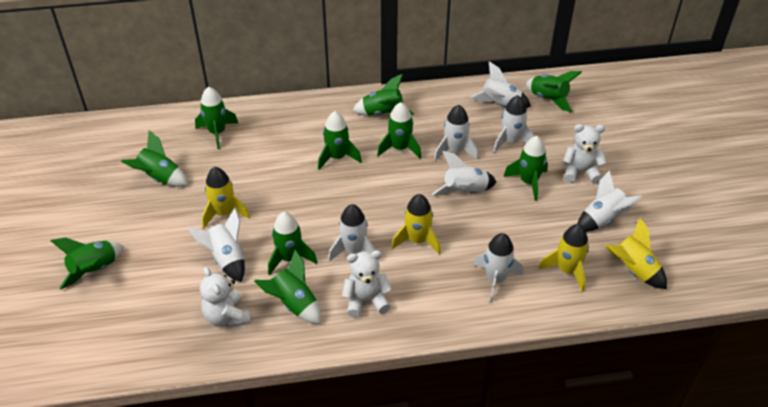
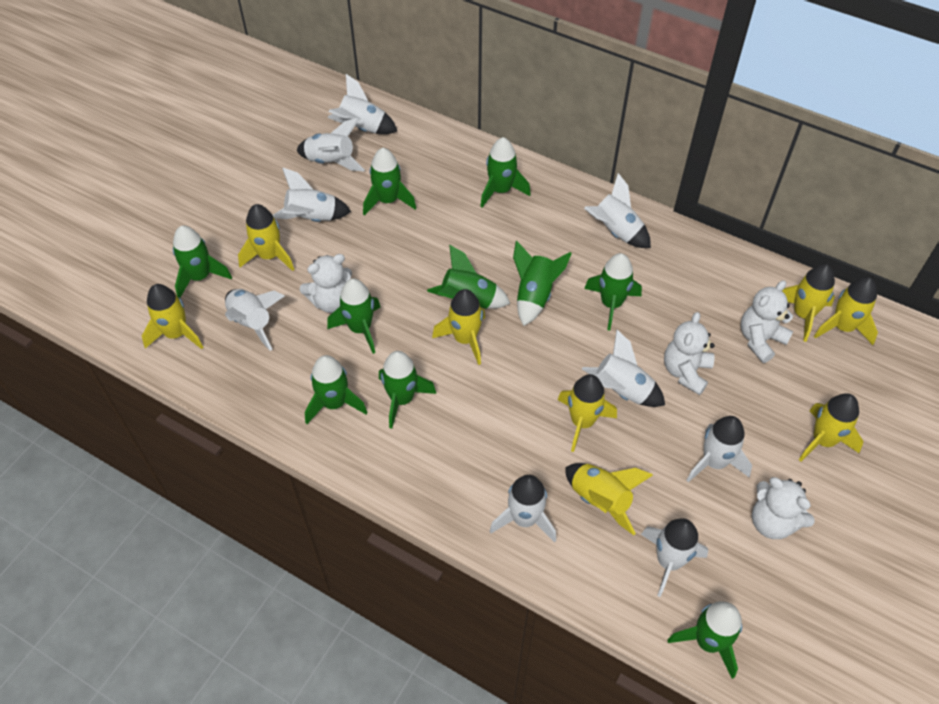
white rocket: 8 -> 9
white teddy bear: 3 -> 4
yellow rocket: 4 -> 8

